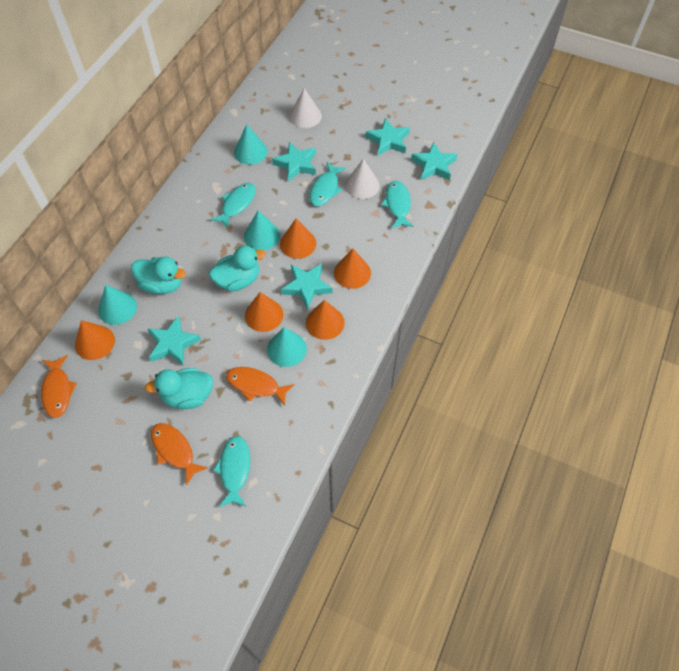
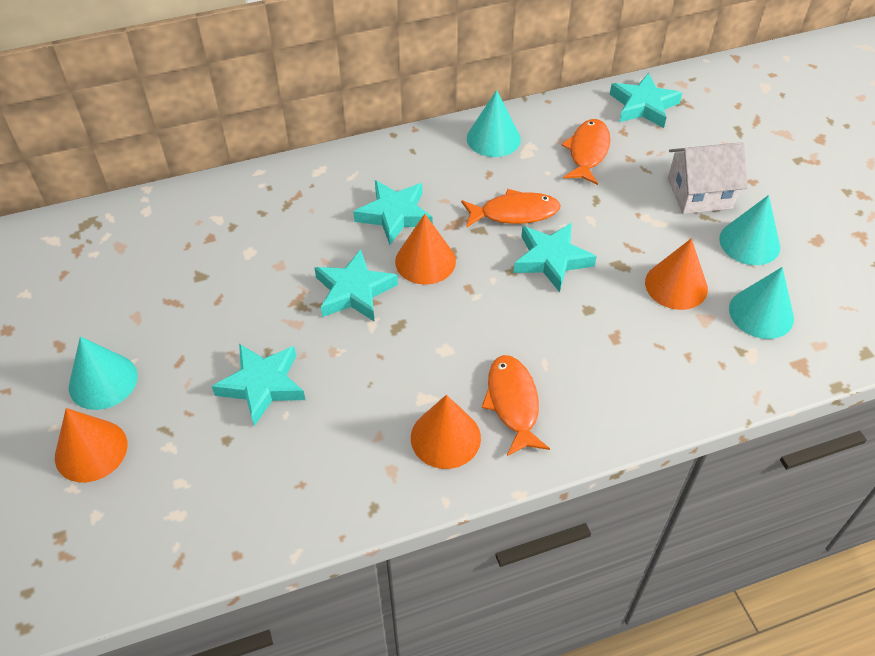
orange cone: 5 -> 4
turquoise duck: 3 -> 0
turquoise fish: 4 -> 0
white cone: 2 -> 0
white house: 0 -> 1

